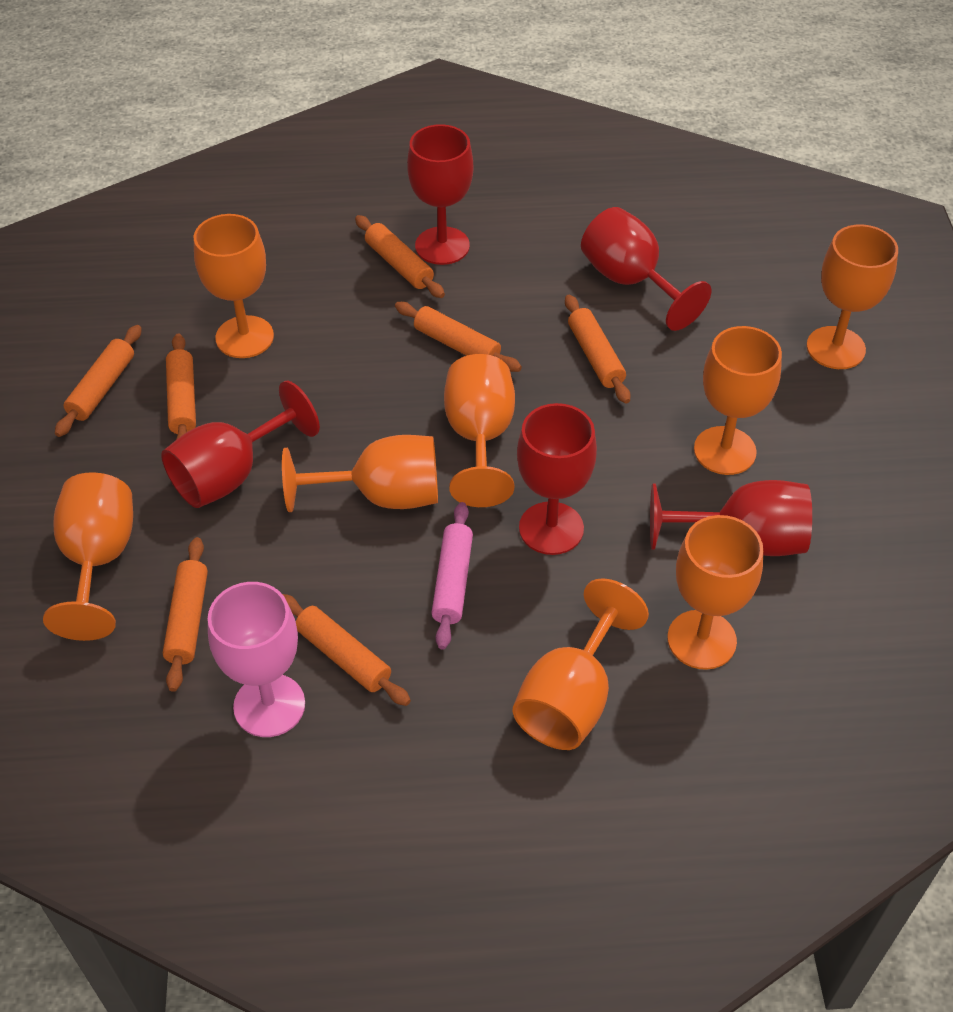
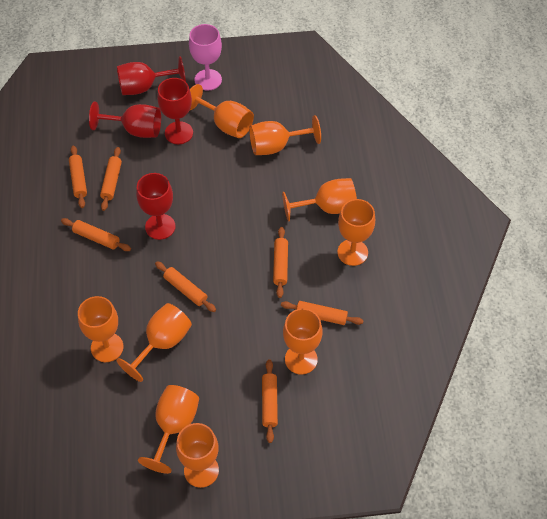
orange goblet: 8 -> 9
pink rolling pin: 1 -> 0
red goblet: 5 -> 4

